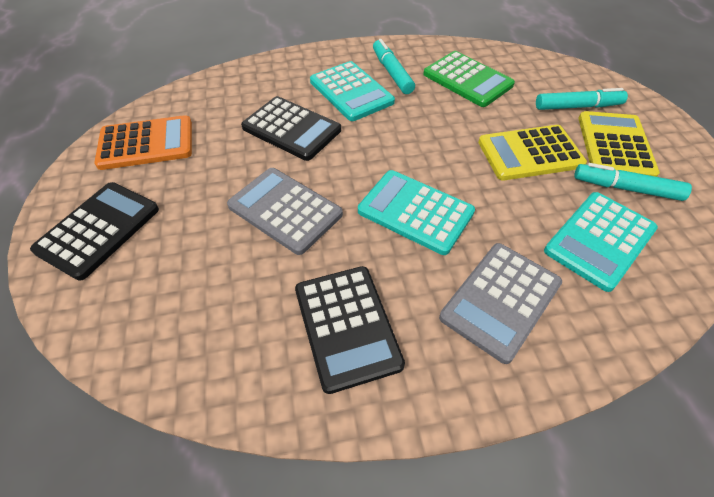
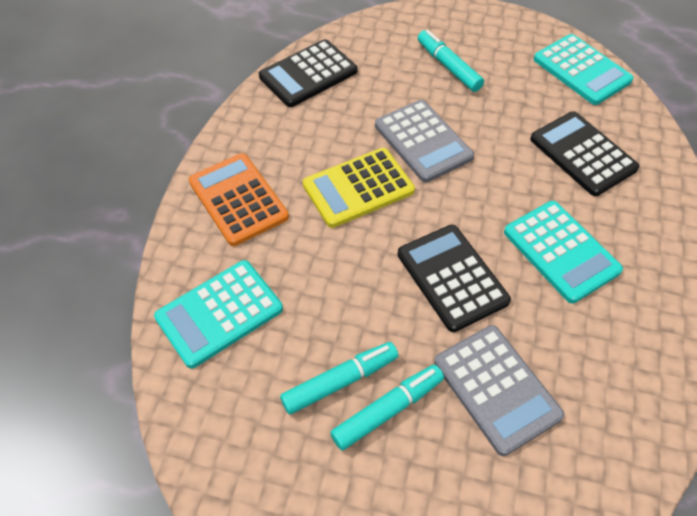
green calculator: 1 -> 0
yellow calculator: 2 -> 1

